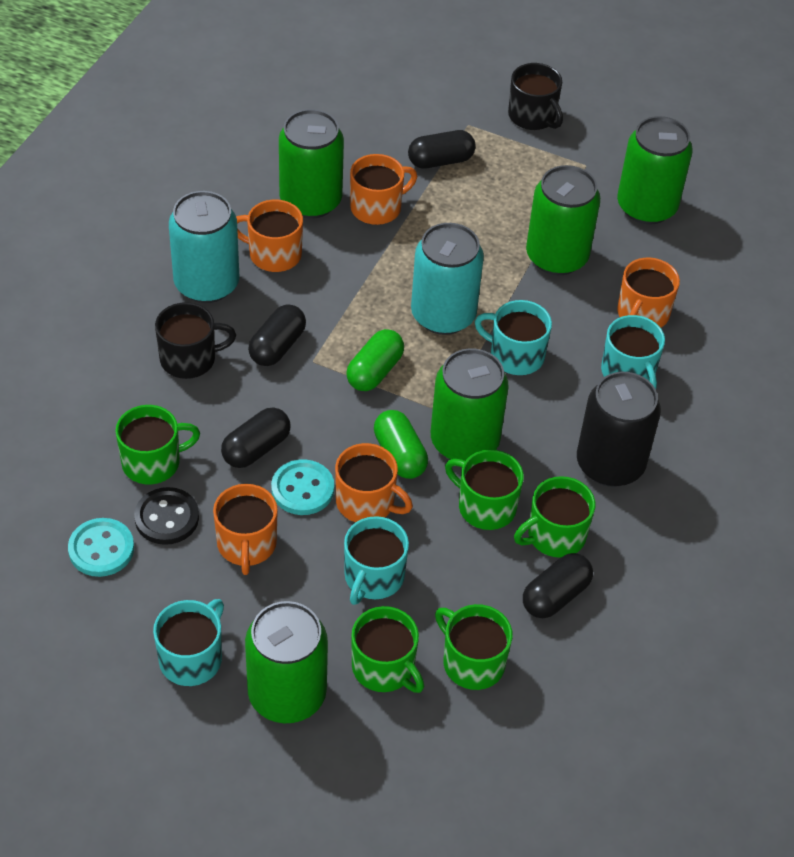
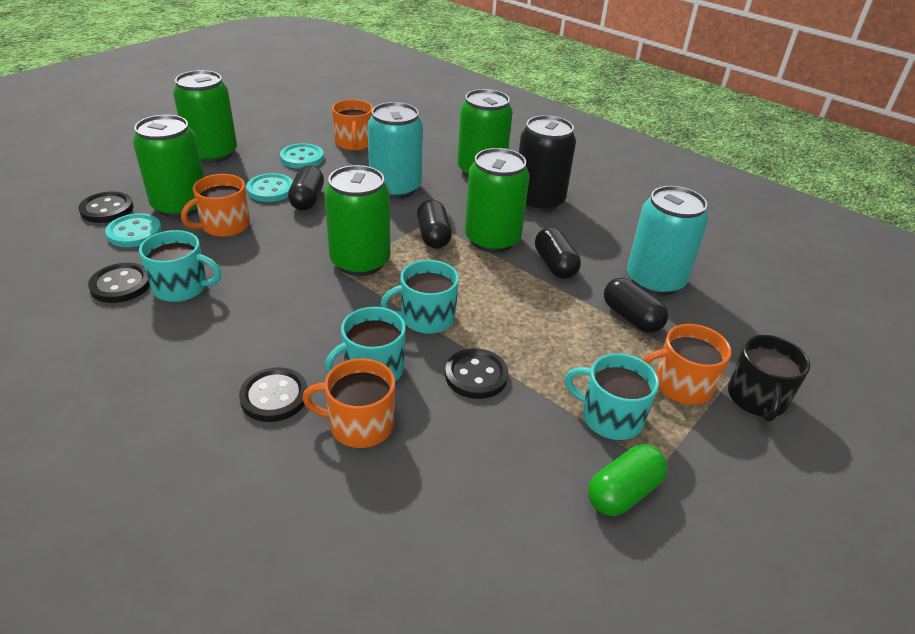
black button: 1 -> 4
black mug: 2 -> 1
green capsule: 2 -> 1
green mug: 5 -> 0
orange mug: 5 -> 4
turquoise button: 2 -> 3

